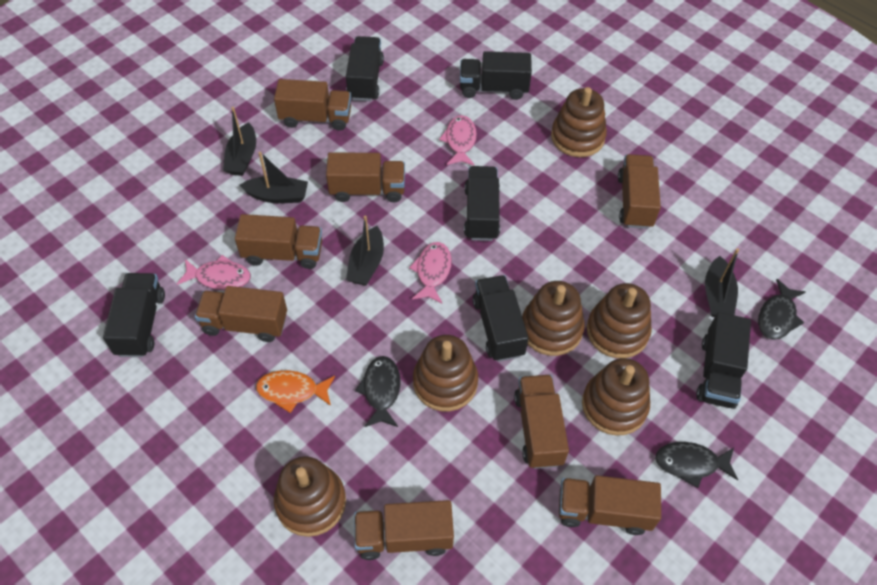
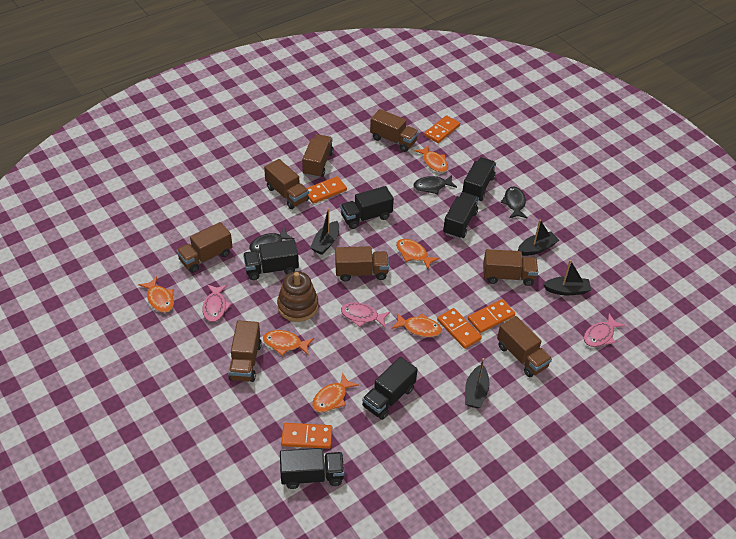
brown stacking toy: 6 -> 1
orange domino: 0 -> 5
orange fish: 1 -> 6

